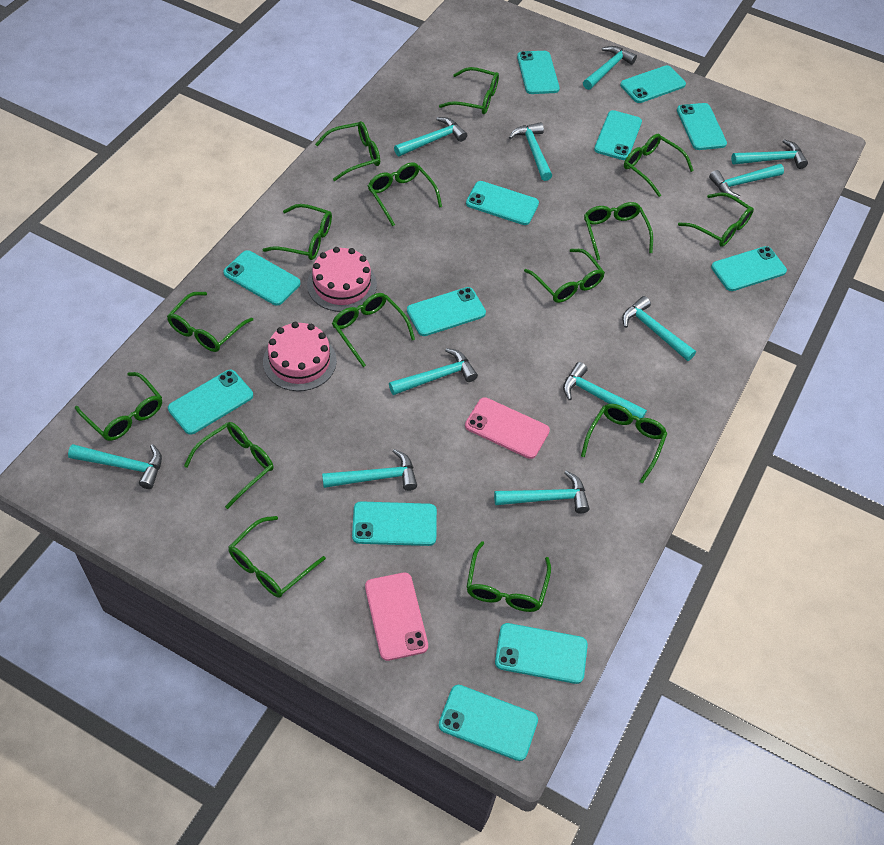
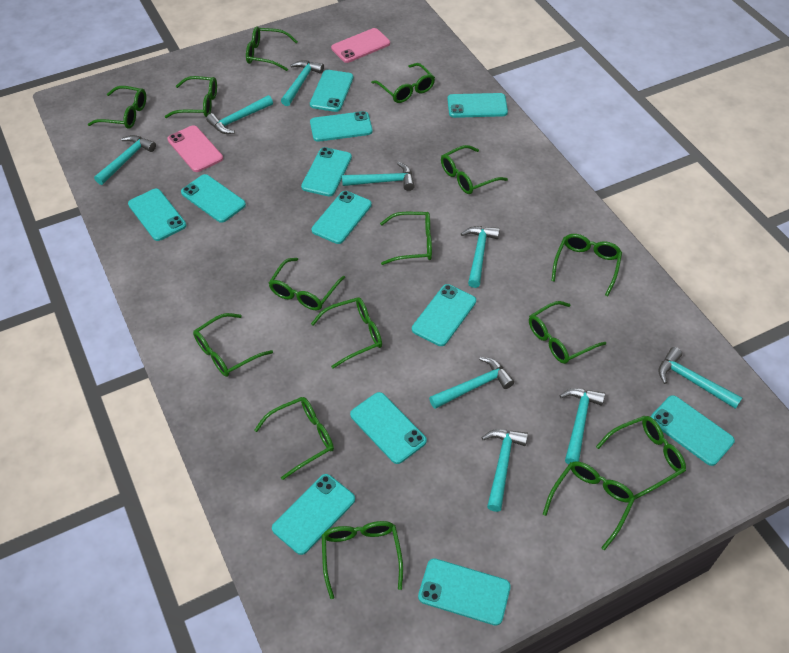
pink cake: 2 -> 0
turquoise hammer: 11 -> 9

